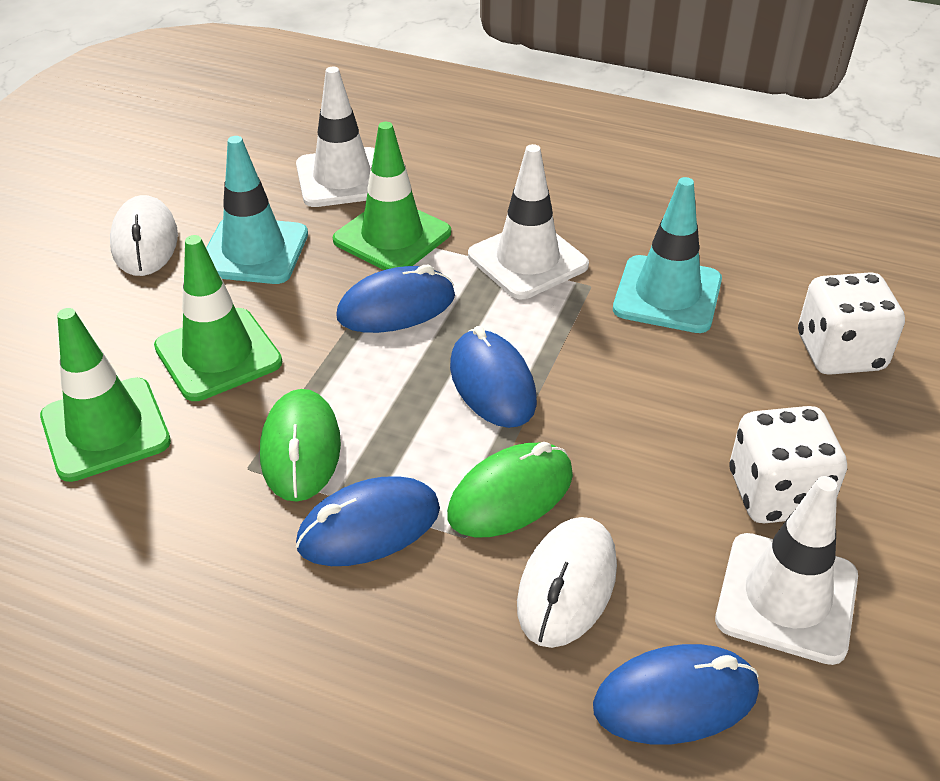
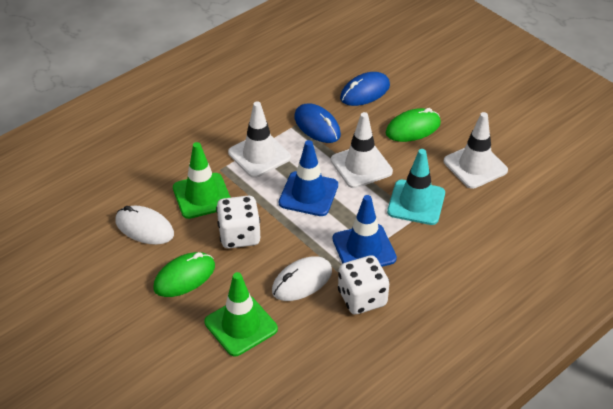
blue mouse: 4 -> 2
blue traffic cone: 0 -> 2
green traffic cone: 3 -> 2
turquoise traffic cone: 2 -> 1

